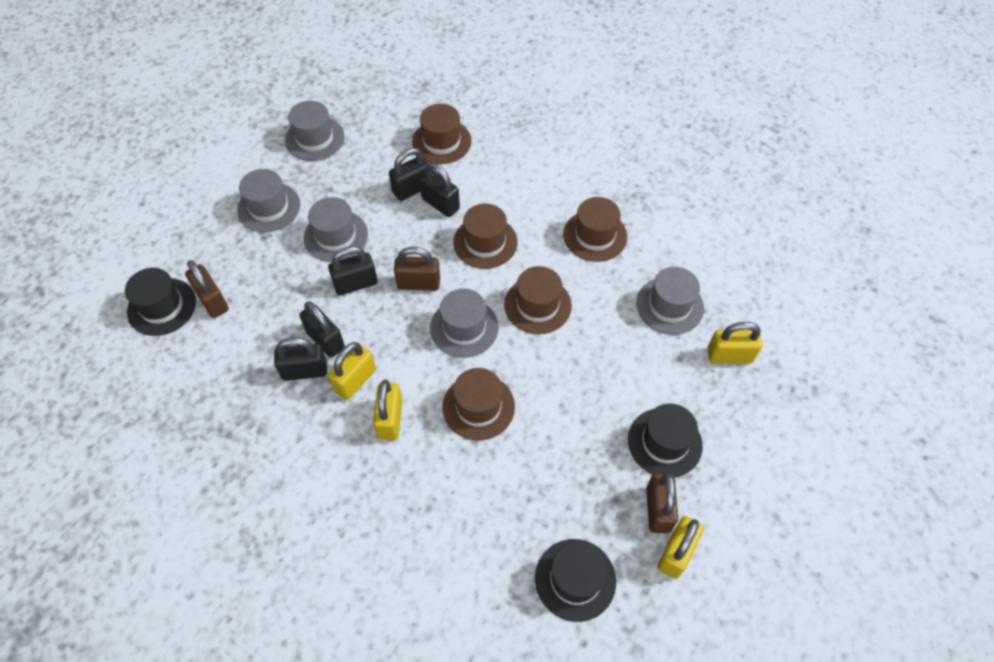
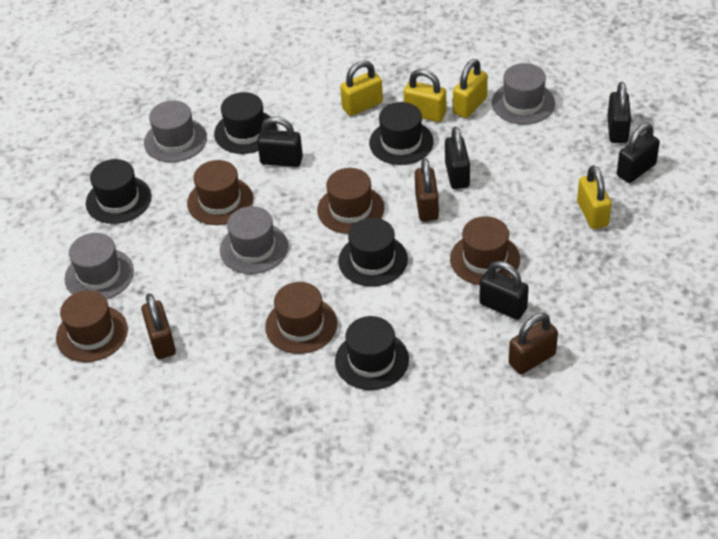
black hat: 3 -> 5
grey hat: 5 -> 4

